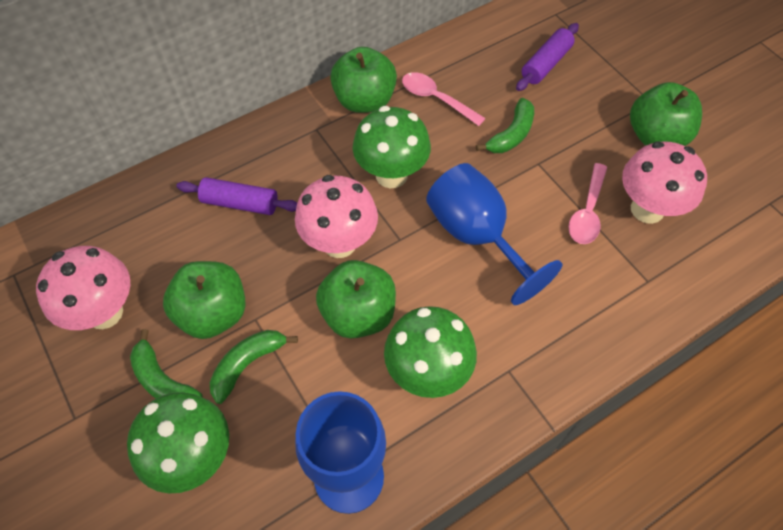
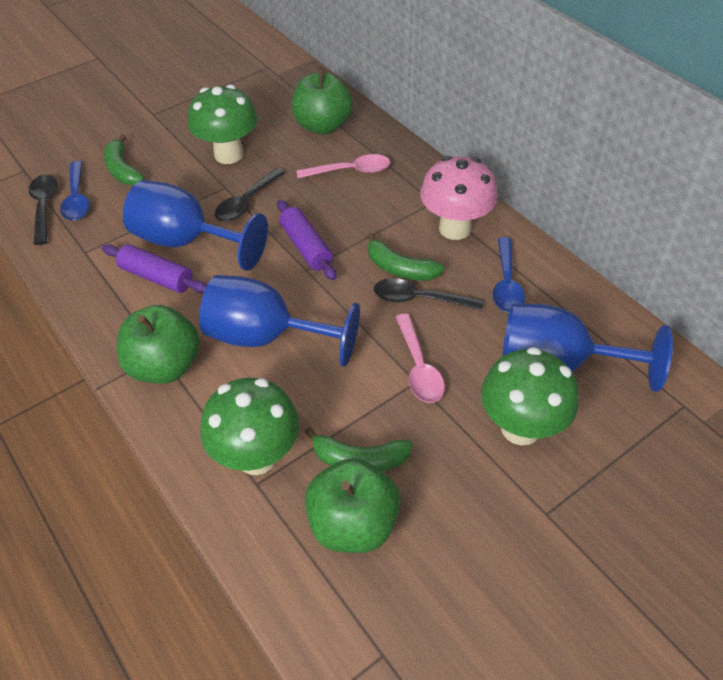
black spoon: 0 -> 3
blue goblet: 2 -> 3
blue spoon: 0 -> 2
green apple: 4 -> 3
pink mushroom: 3 -> 1

